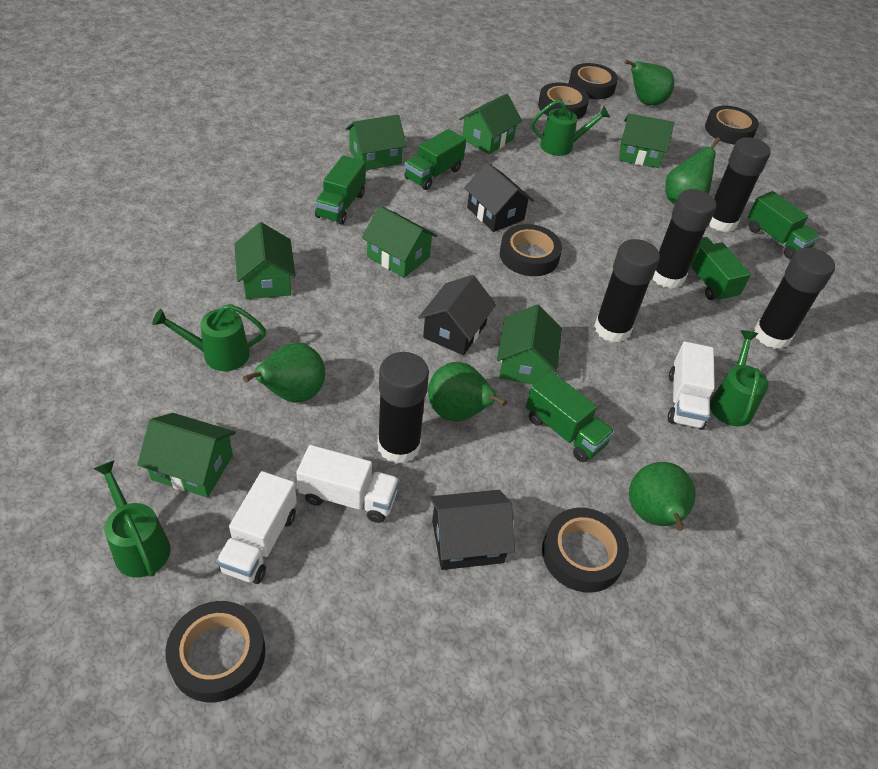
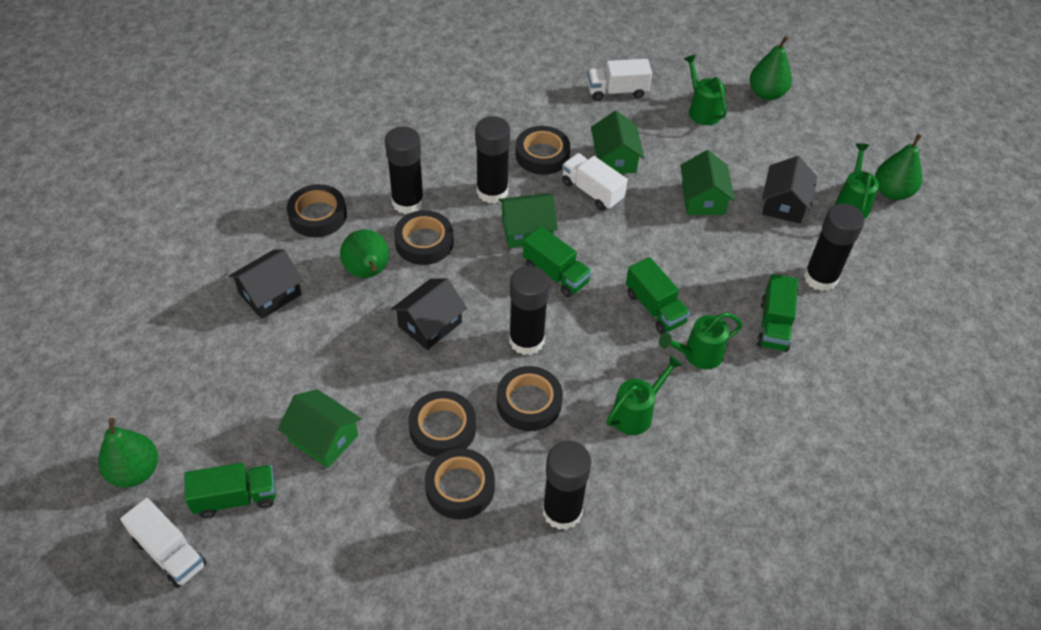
green house: 7 -> 4
green pear: 5 -> 4
green truck: 5 -> 4

